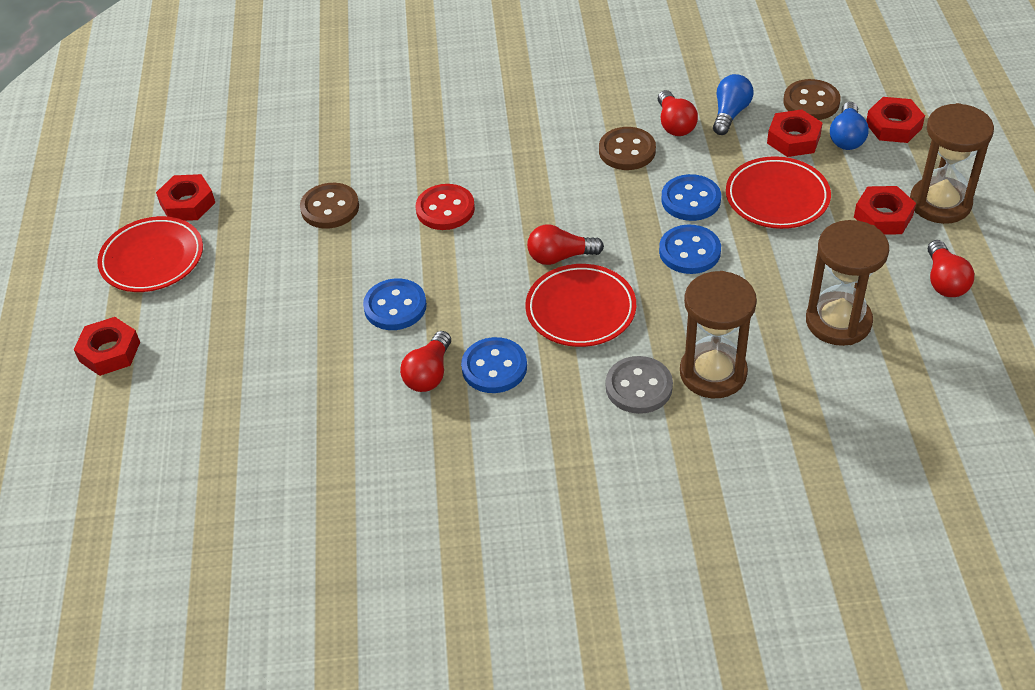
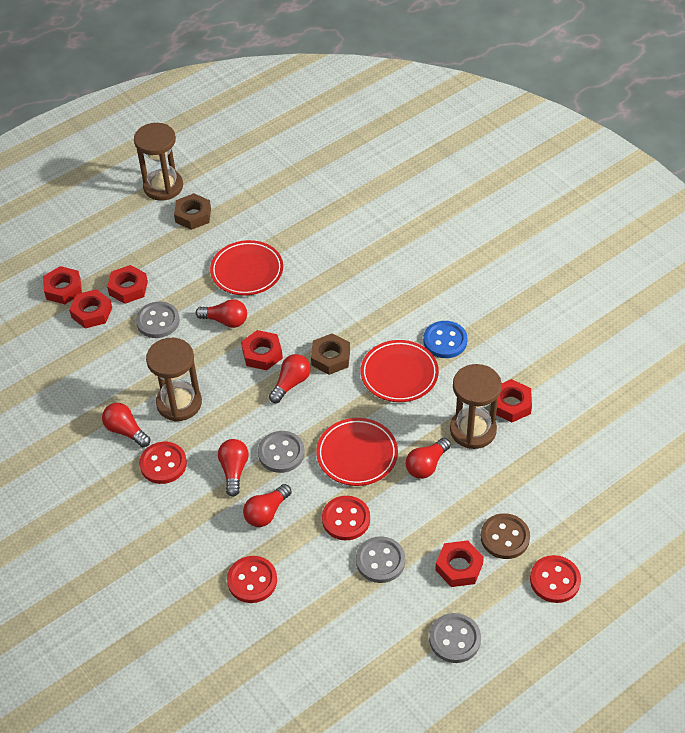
blue button: 4 -> 1
blue light bulb: 2 -> 0
brown button: 3 -> 1
brown nut: 0 -> 2
grey button: 1 -> 4
red button: 1 -> 4
red light bulb: 4 -> 6
red nut: 5 -> 6

